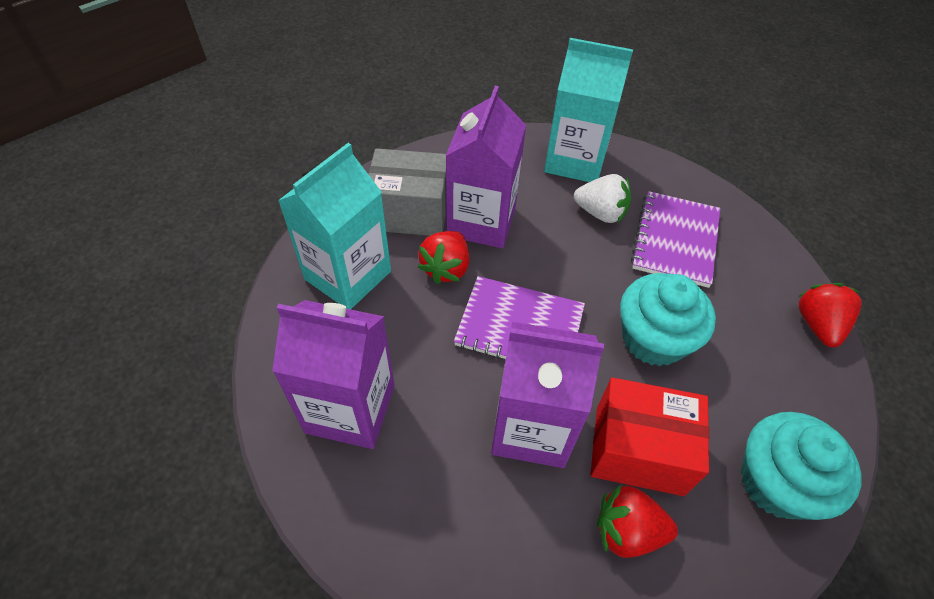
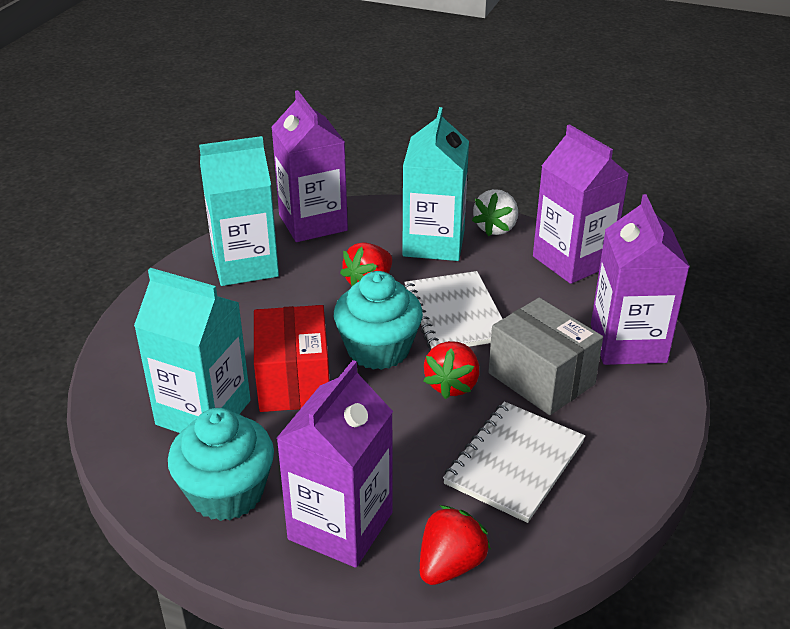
purple carton: 3 -> 4
purple notebook: 2 -> 0
turquoise carton: 2 -> 3
white notebook: 0 -> 2

